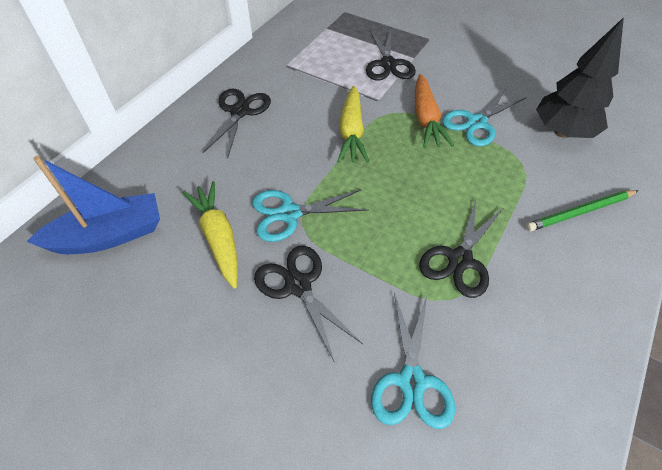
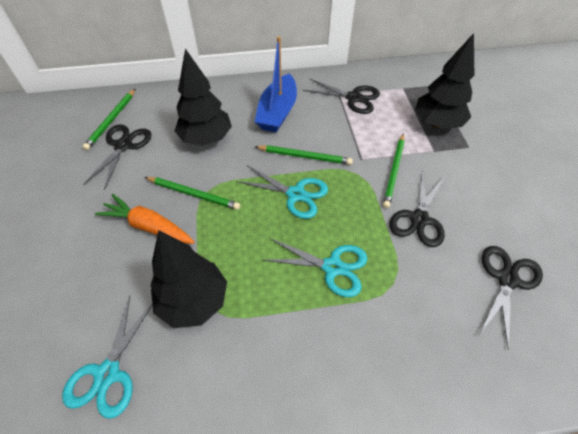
black tree: 1 -> 3
green pencil: 1 -> 4
yellow carrot: 2 -> 0

